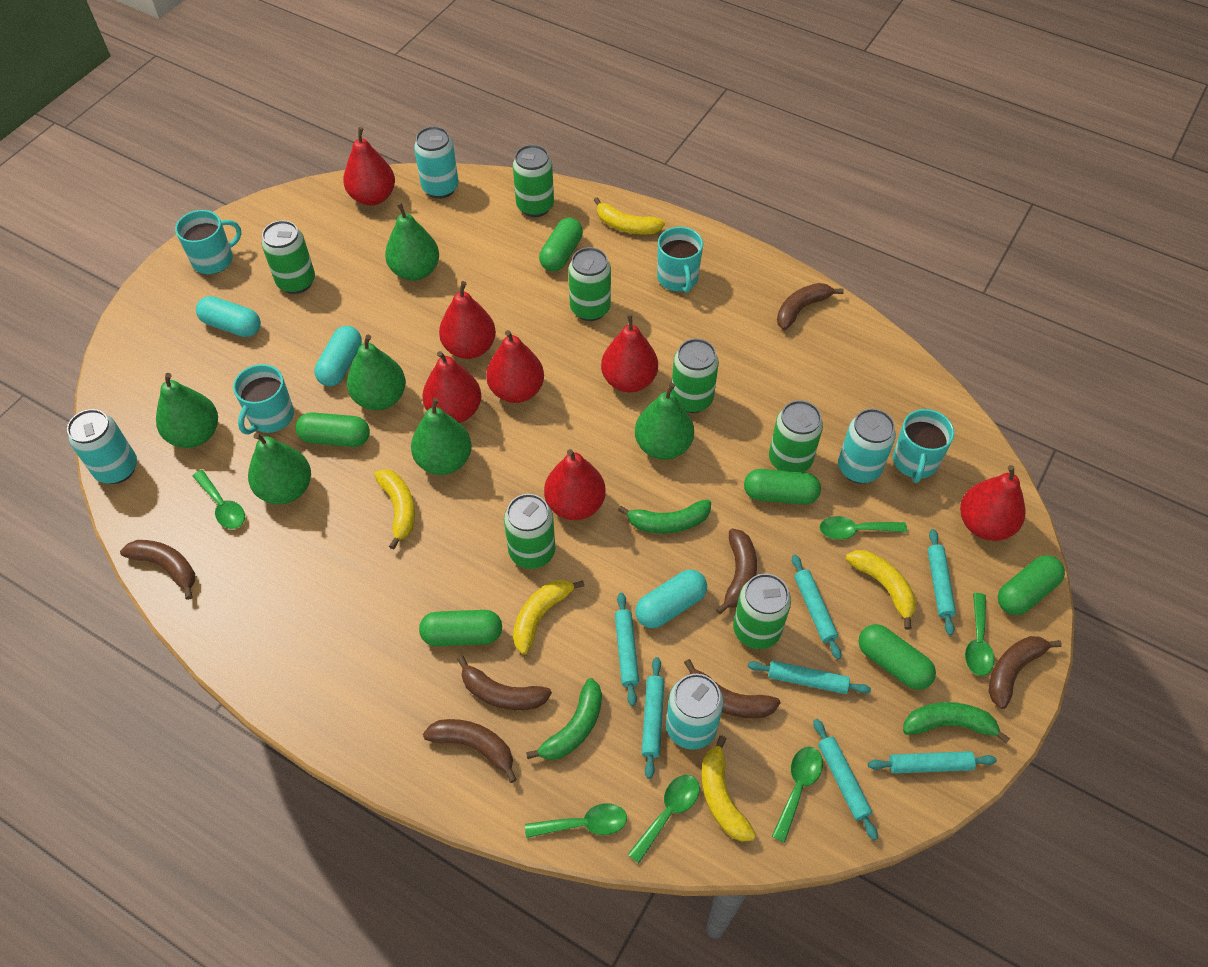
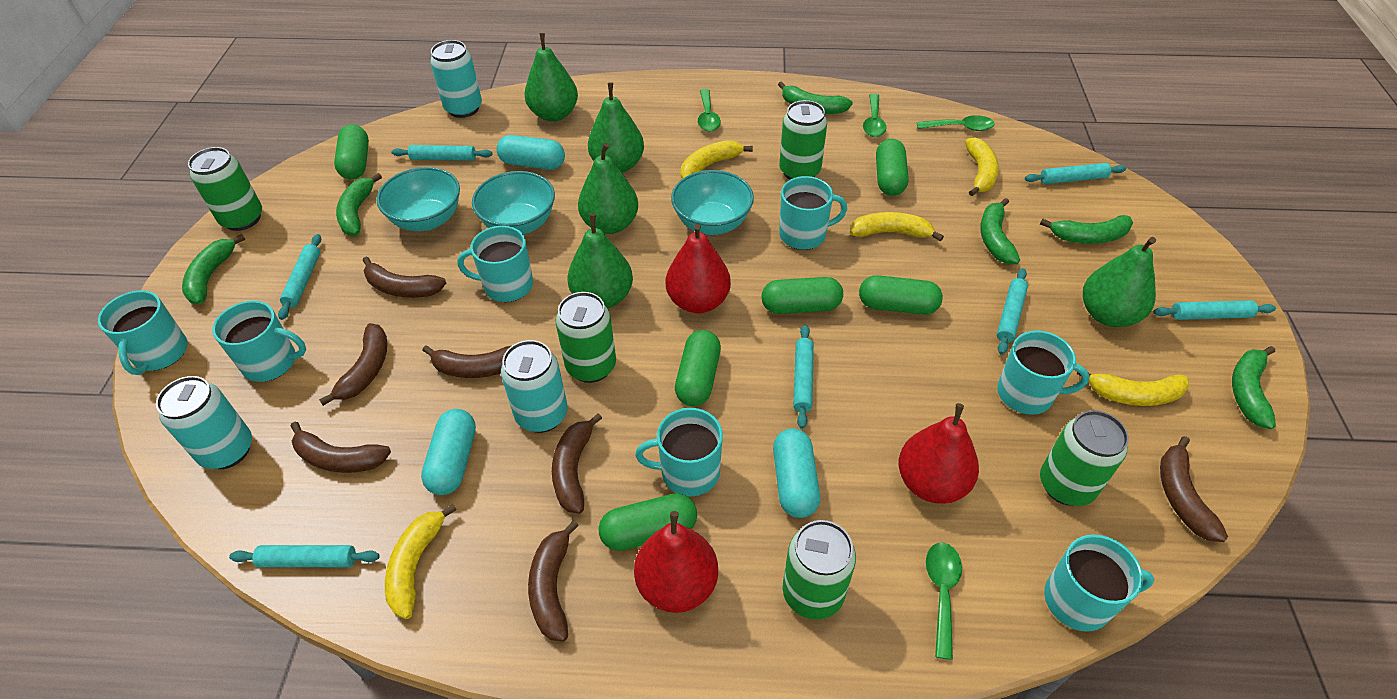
green banana: 3 -> 6
green can: 7 -> 5
green pear: 6 -> 5
green spoon: 6 -> 4
red pear: 7 -> 3
turquoise bowl: 0 -> 3
turquoise can: 4 -> 3
turquoise mug: 4 -> 7

